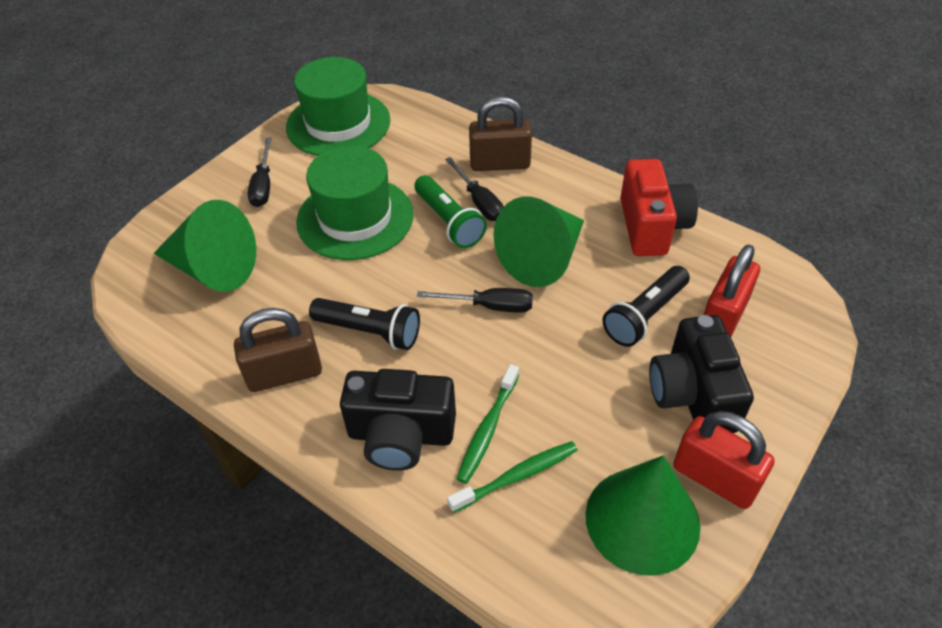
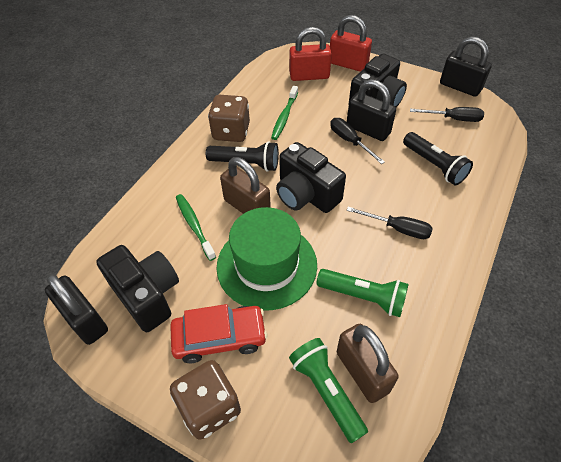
black camera: 2 -> 3
black padlock: 0 -> 3
brown dice: 0 -> 2
green cone: 3 -> 0
green flashlight: 1 -> 2
green hat: 2 -> 1
red camera: 1 -> 0
red car: 0 -> 1

